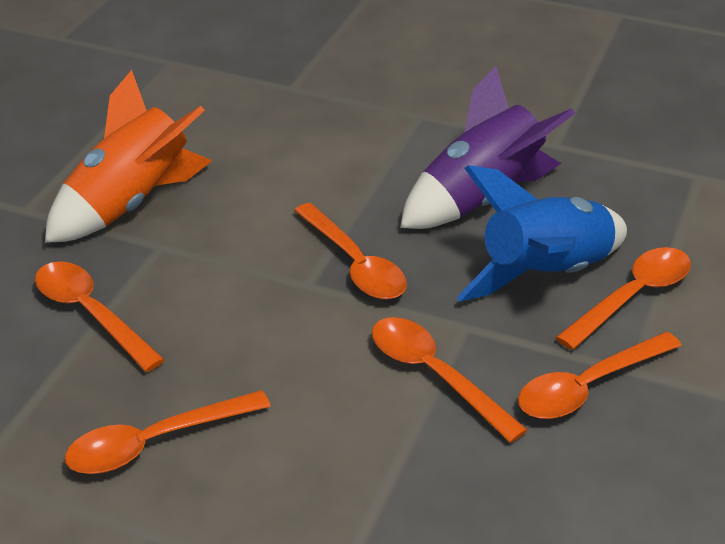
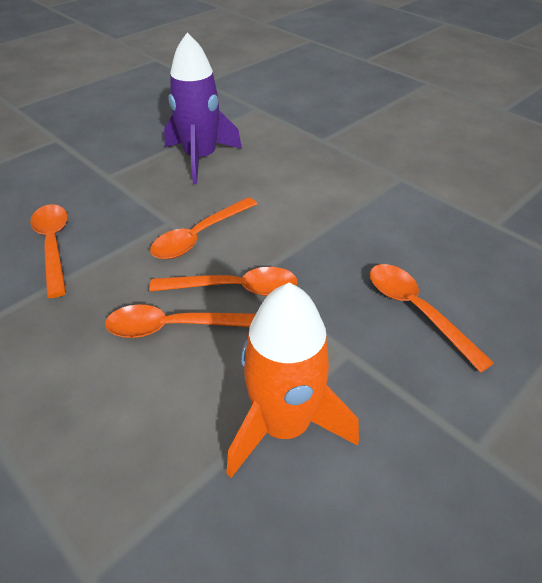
blue rocket: 1 -> 0
orange spoon: 6 -> 5

